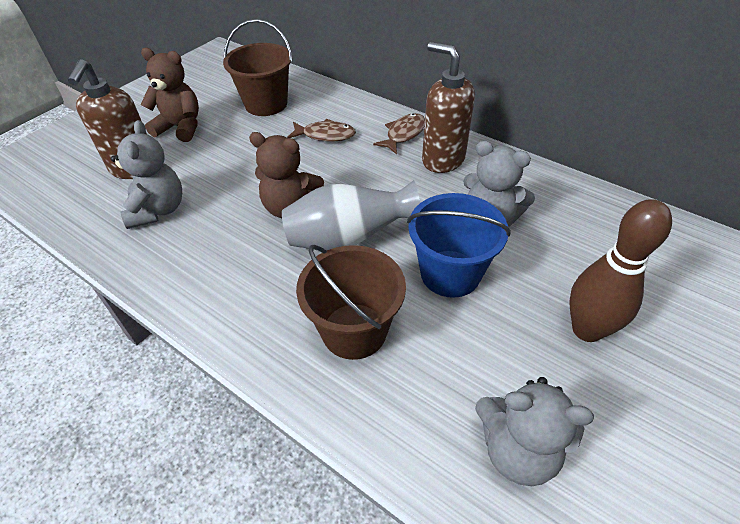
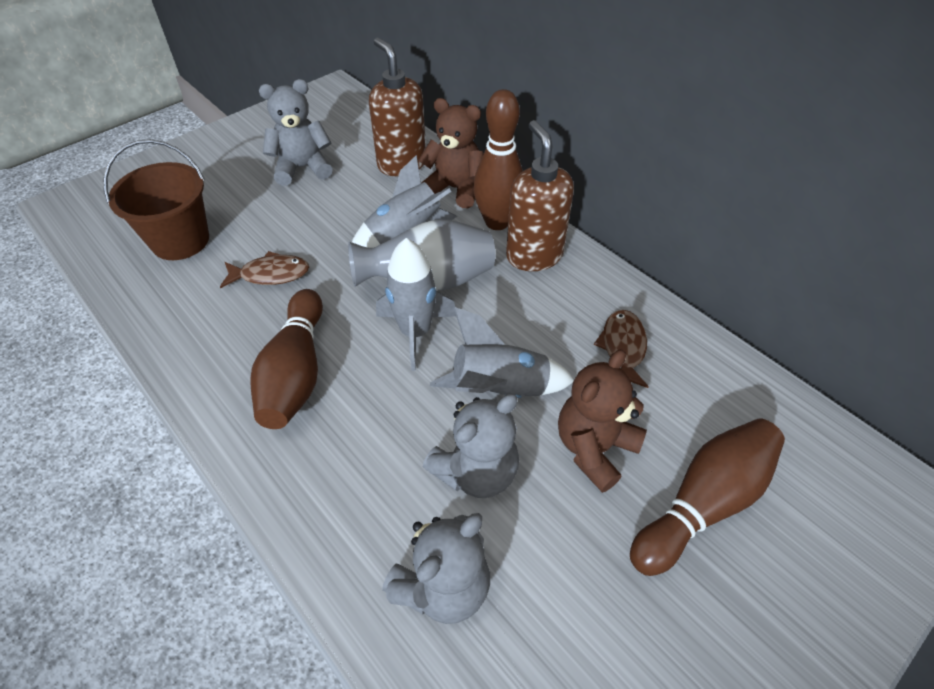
blue bucket: 1 -> 0
brown bowling pin: 1 -> 3
brown bucket: 2 -> 1
grey rocket: 0 -> 3

